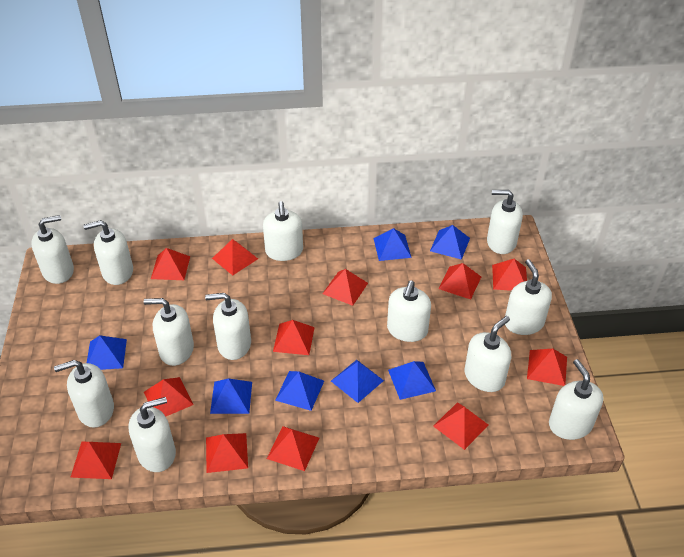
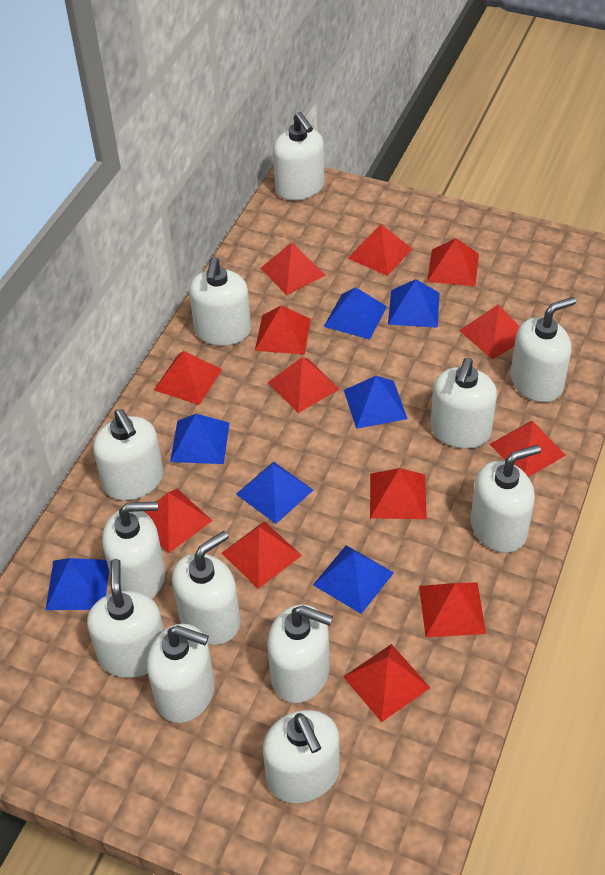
red pyramid: 12 -> 13

